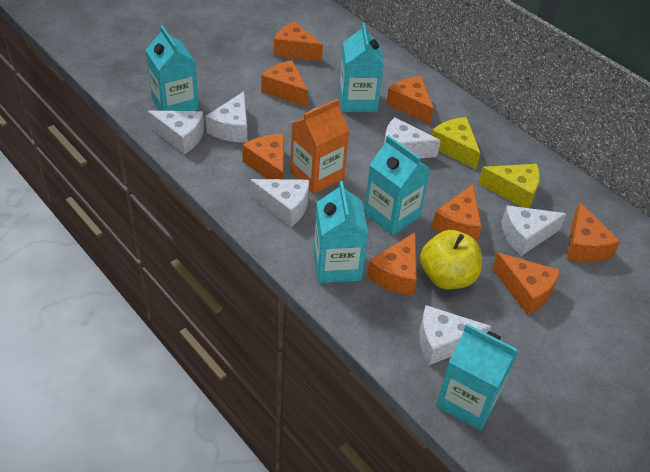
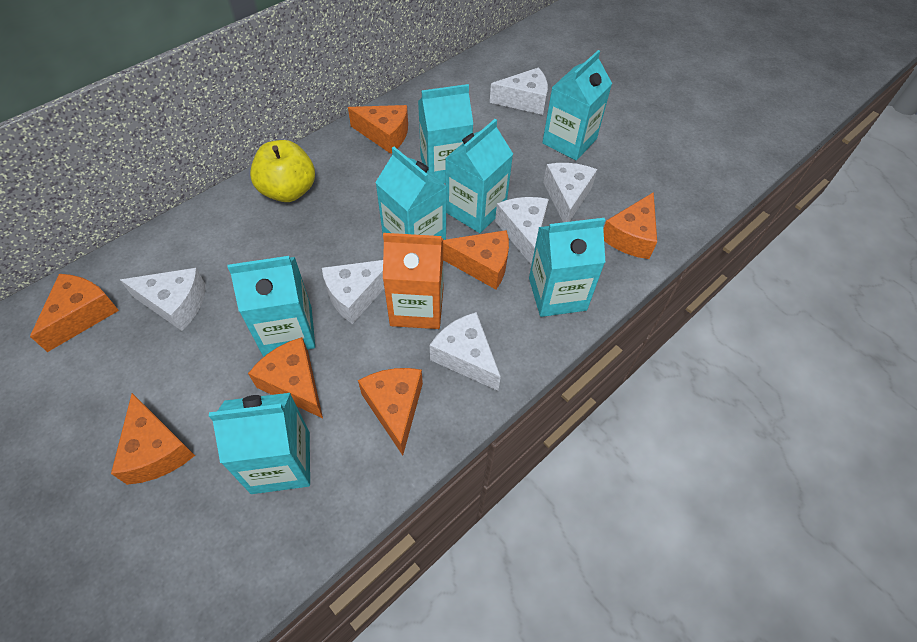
orange cheese: 8 -> 7
turquoise carton: 5 -> 7
yellow cheese: 2 -> 0

